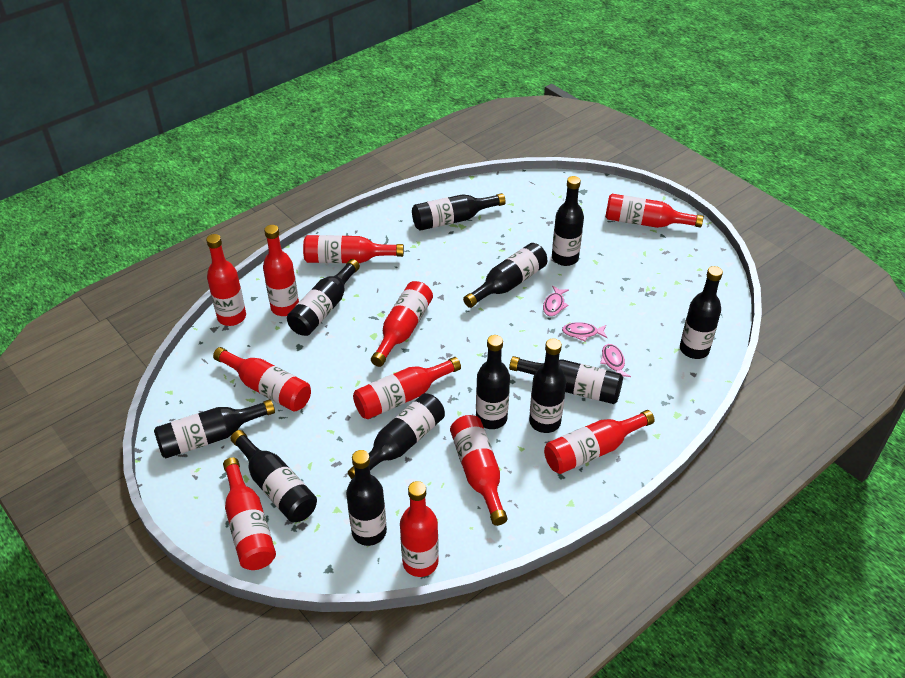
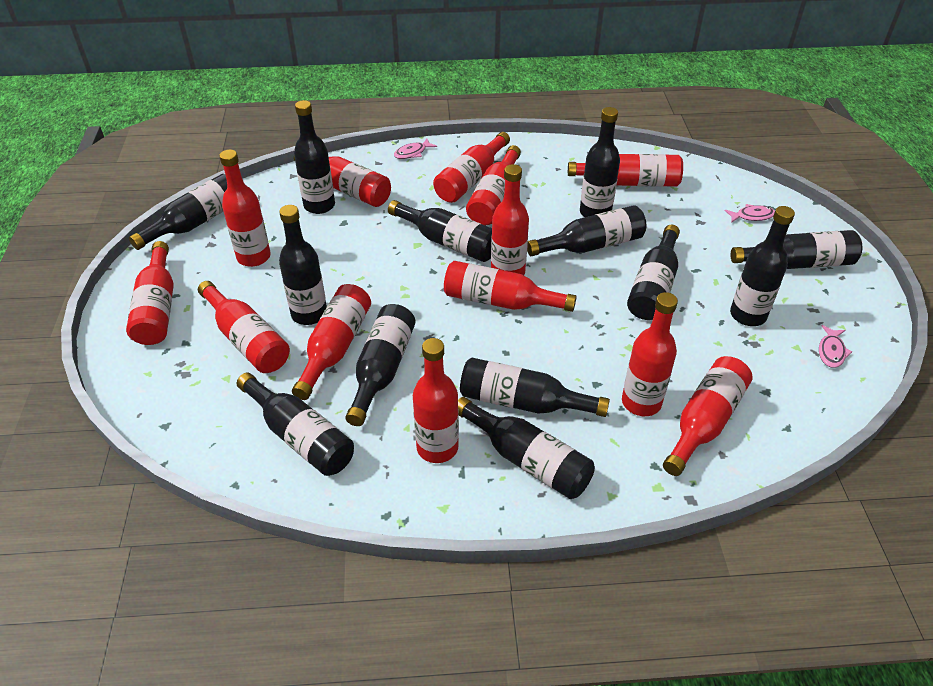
black bottle: 12 -> 13
red bottle: 11 -> 13

